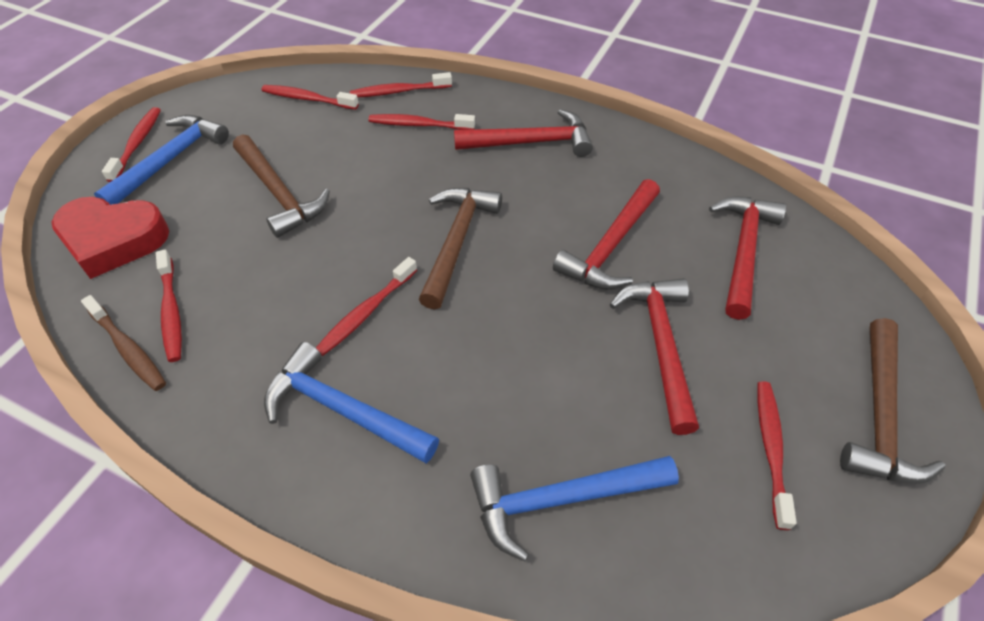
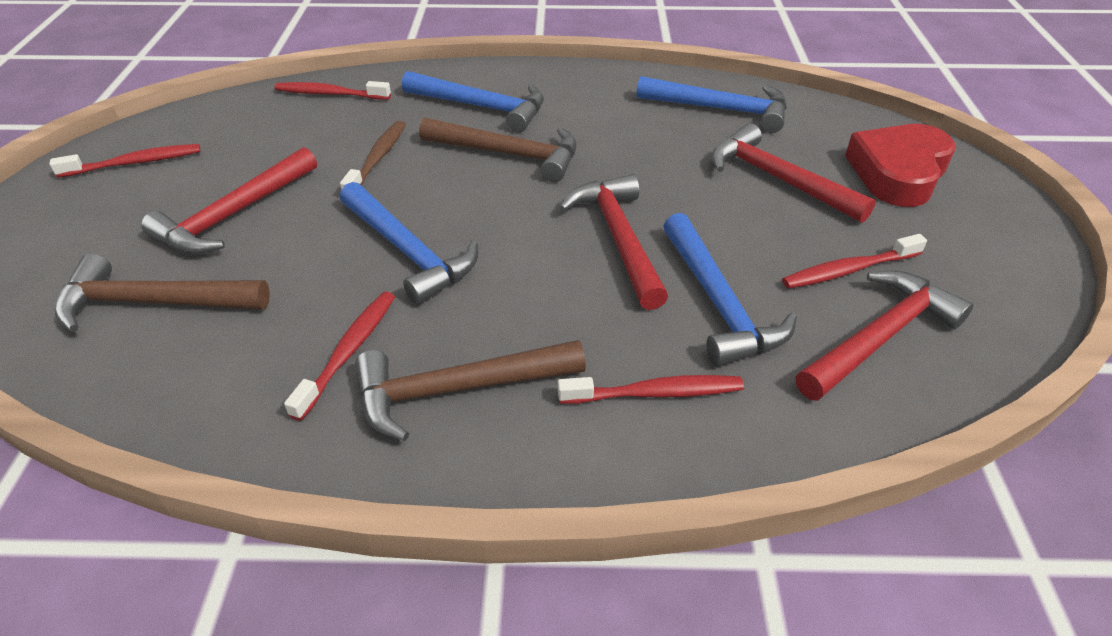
blue hammer: 3 -> 4
red toothbrush: 7 -> 5

